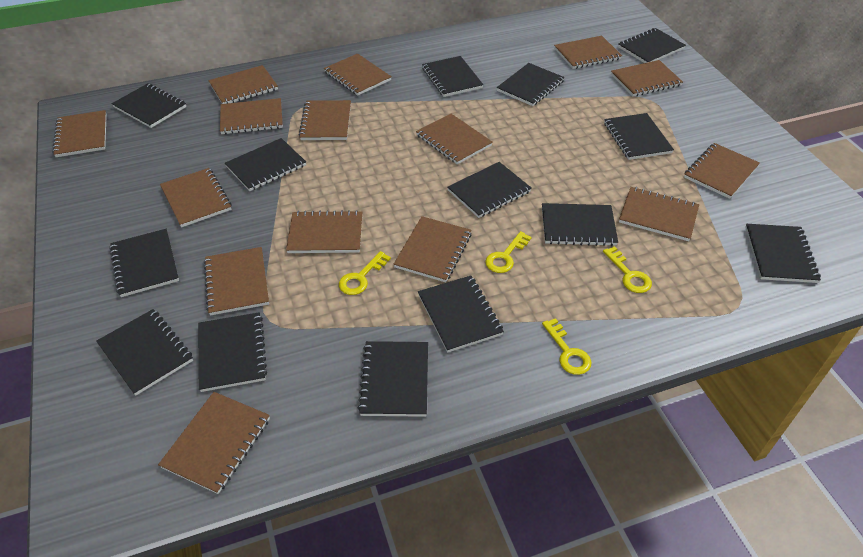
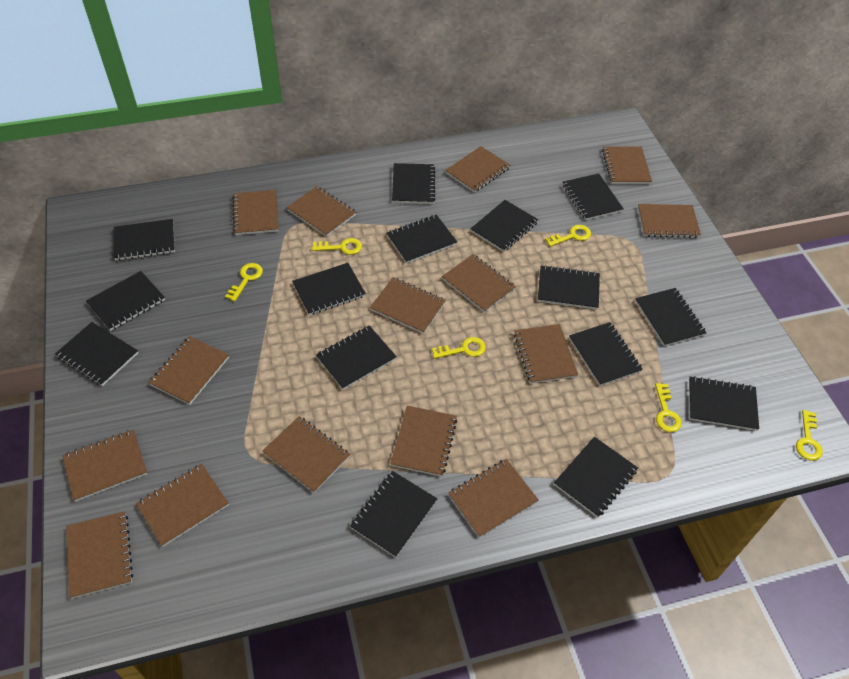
black notebook: 14 -> 15
yellow key: 4 -> 6

